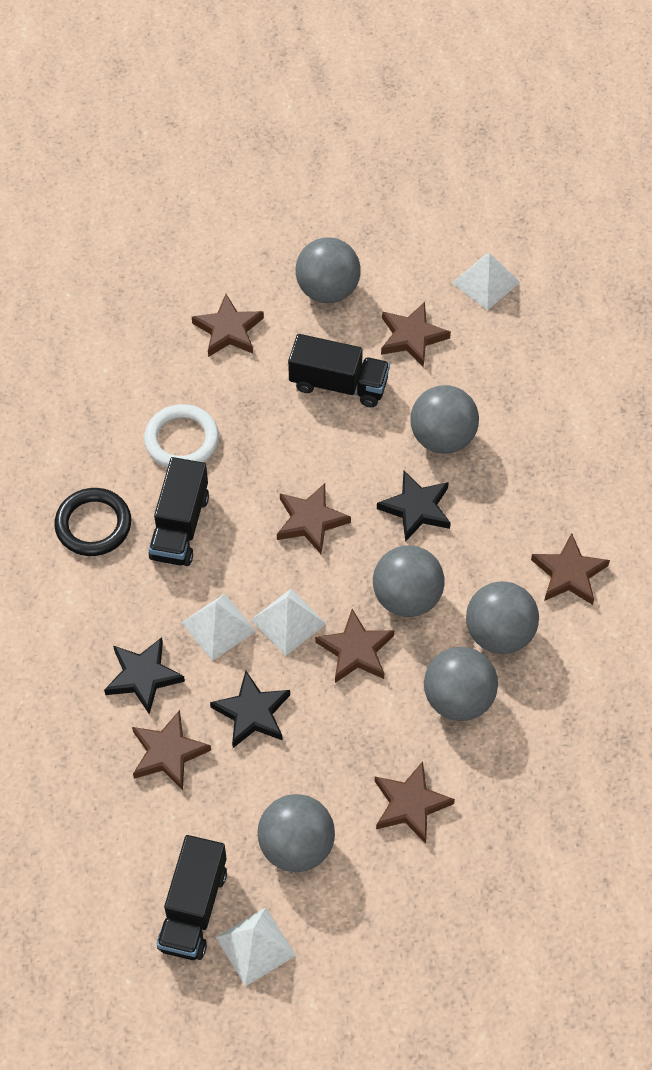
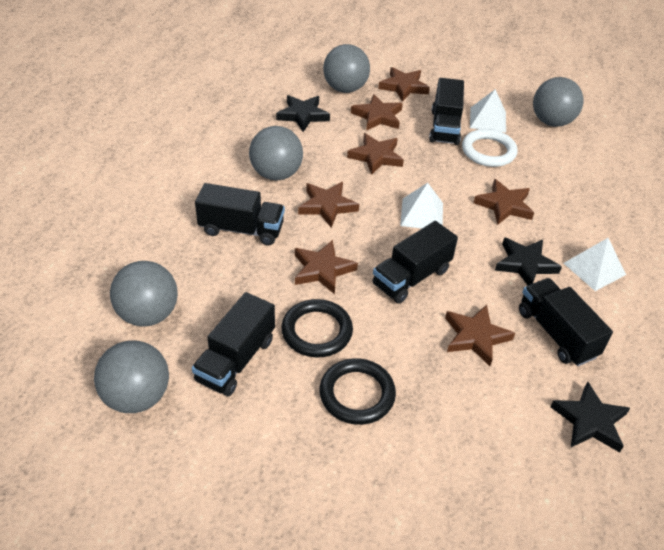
black ring: 1 -> 2
black truck: 3 -> 5
grey ball: 6 -> 5
white pyramid: 4 -> 3

